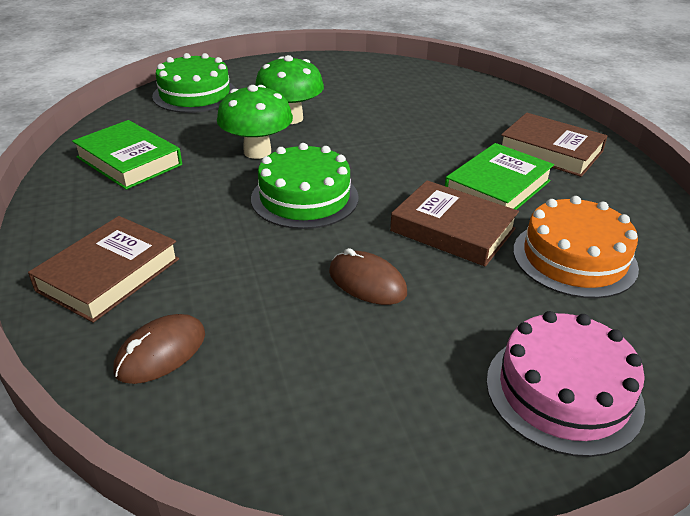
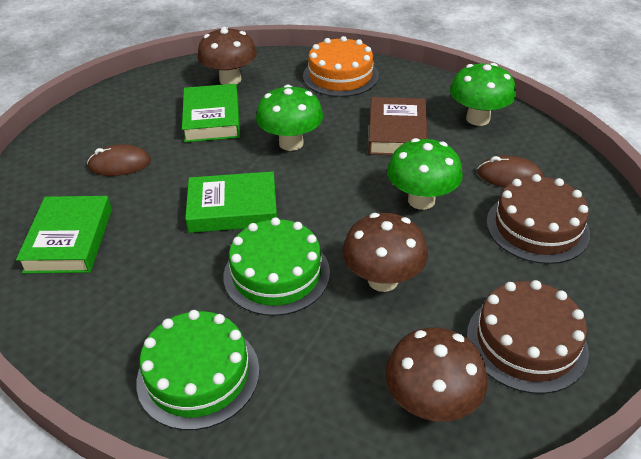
brown book: 3 -> 1
brown cake: 0 -> 2
brown mushroom: 0 -> 3
green book: 2 -> 3
green mushroom: 2 -> 3
pink cake: 1 -> 0

